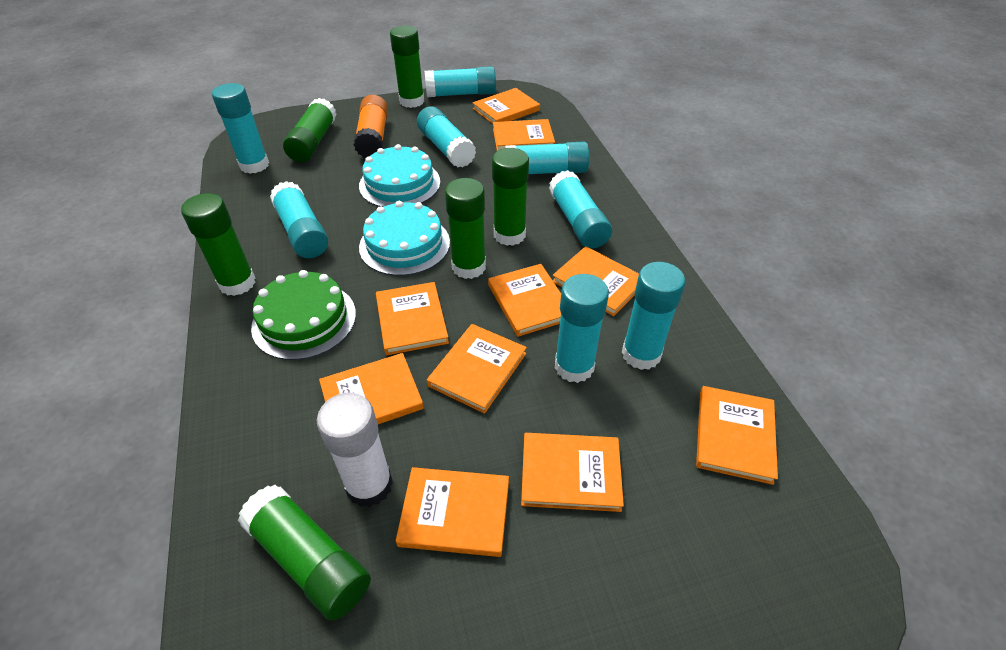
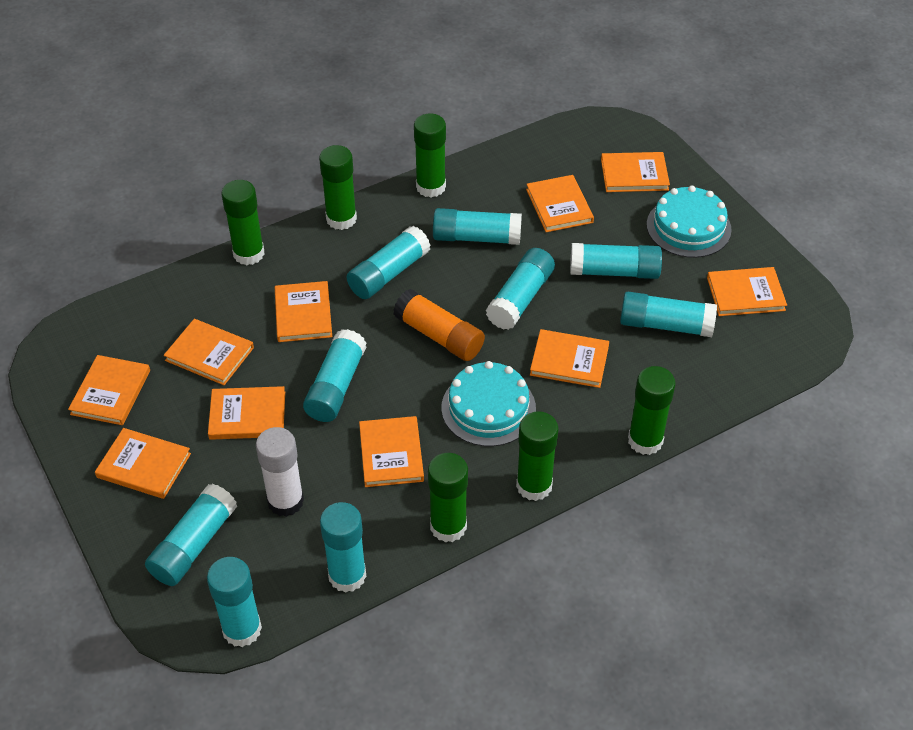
green cake: 1 -> 0
turquoise glue stick: 8 -> 9

